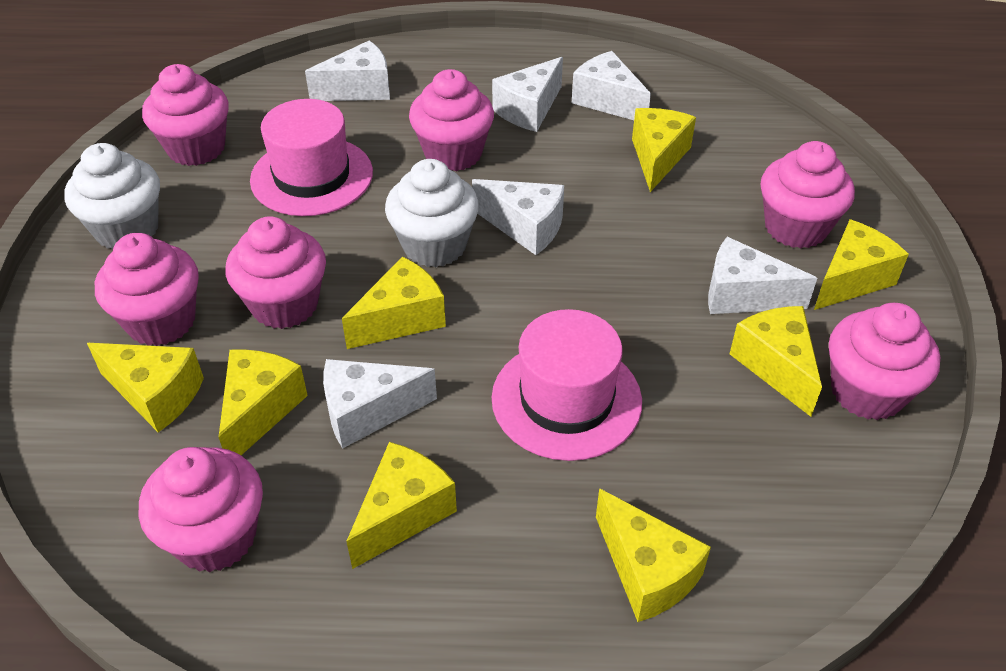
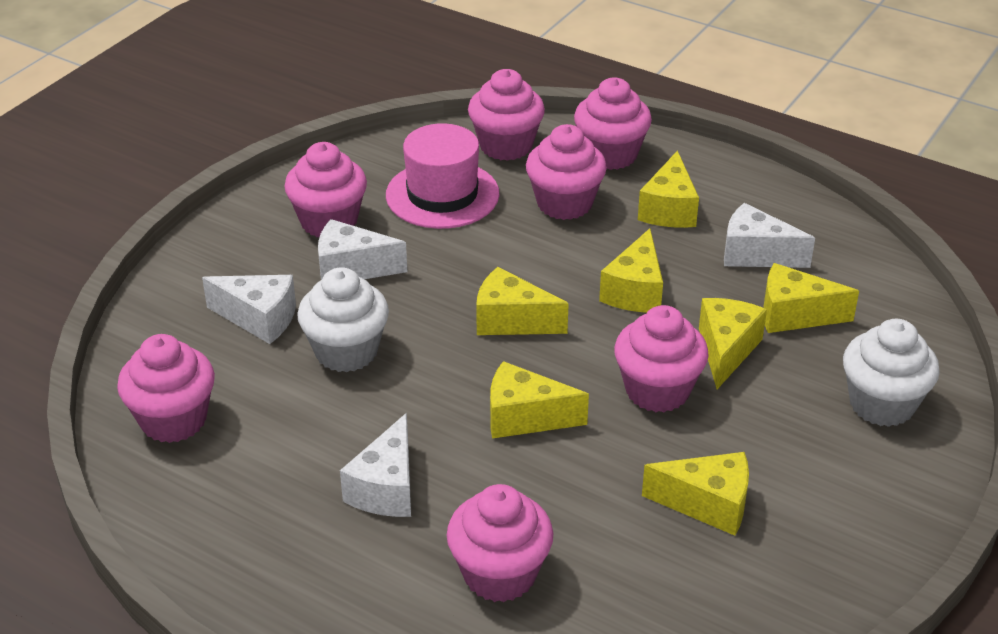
pink hat: 2 -> 1
white cheese: 6 -> 4
yellow cheese: 8 -> 7

